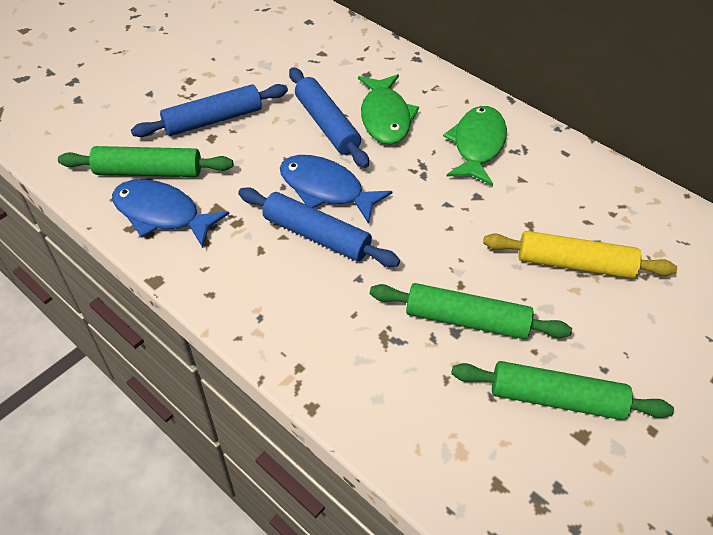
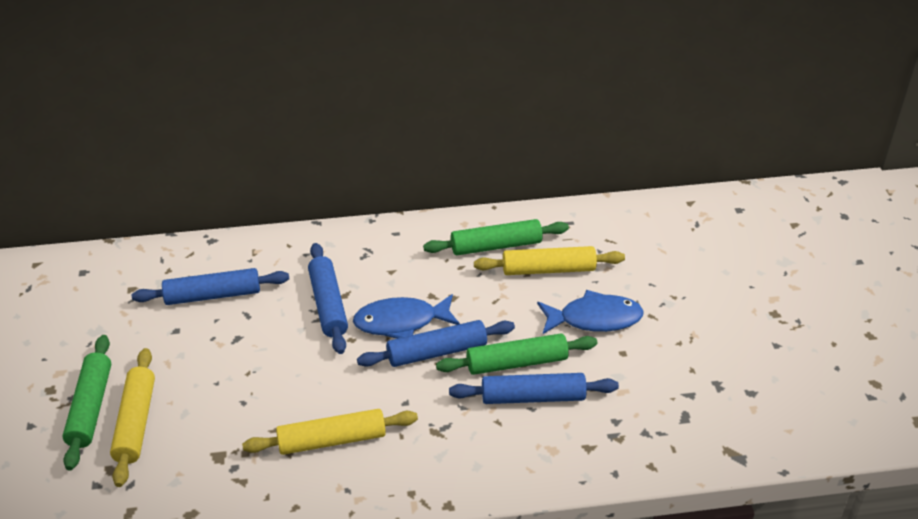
blue rolling pin: 3 -> 4
green fish: 2 -> 0
yellow rolling pin: 1 -> 3

